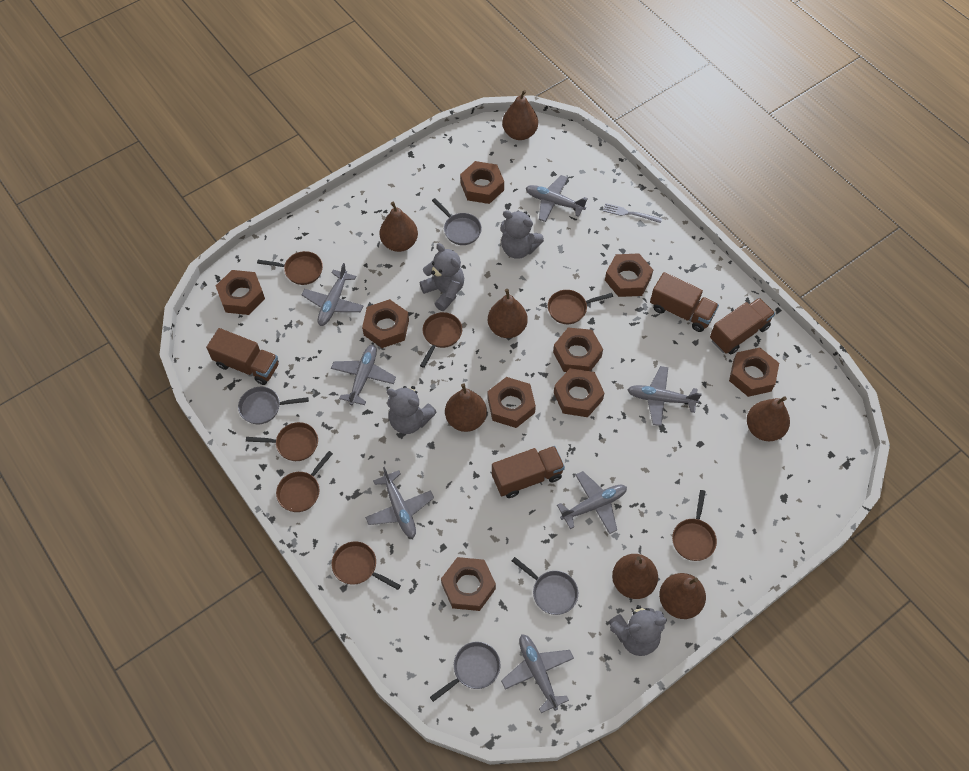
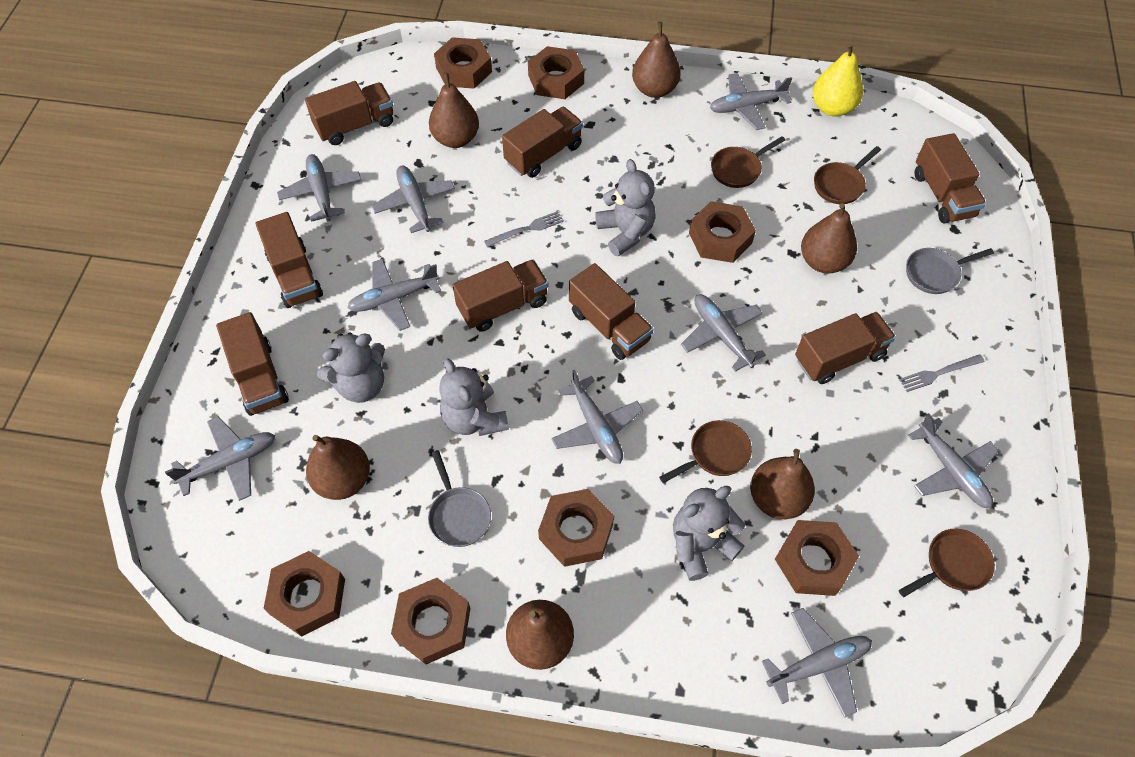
brown nut: 9 -> 7
brown pan: 7 -> 4
brown pear: 7 -> 6
brown truck: 4 -> 8
grey fork: 1 -> 2
grey pan: 4 -> 2
grey plane: 7 -> 9
yellow pear: 0 -> 1

